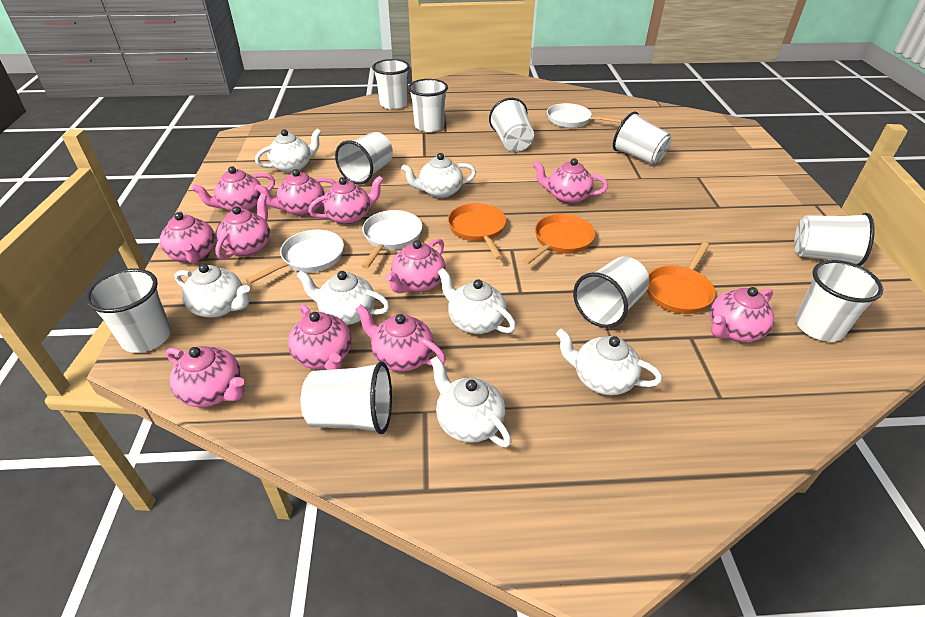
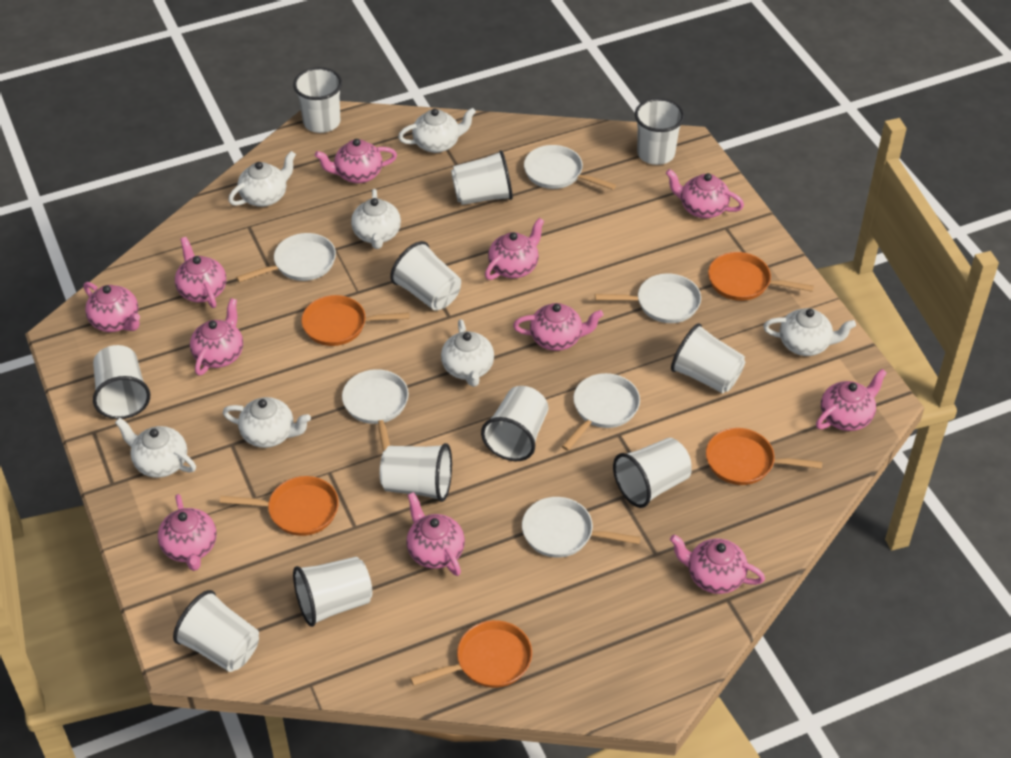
orange pan: 3 -> 5
white cup: 10 -> 11
white pan: 3 -> 6

